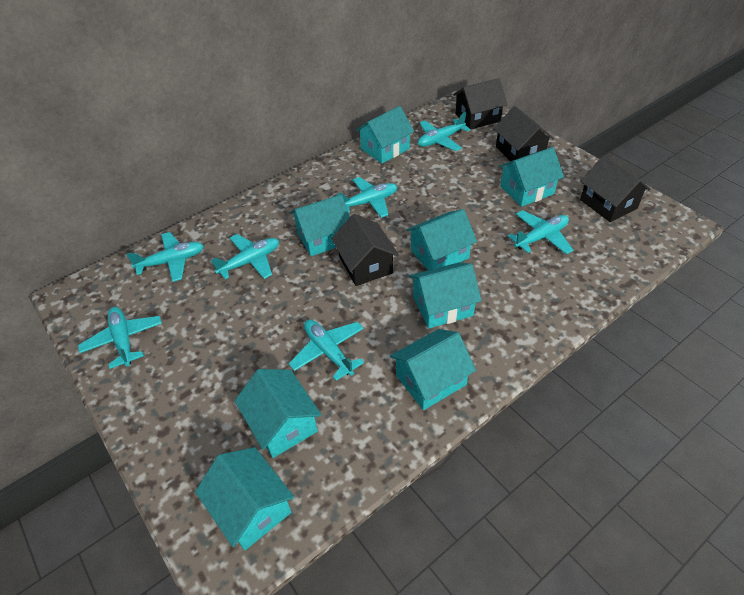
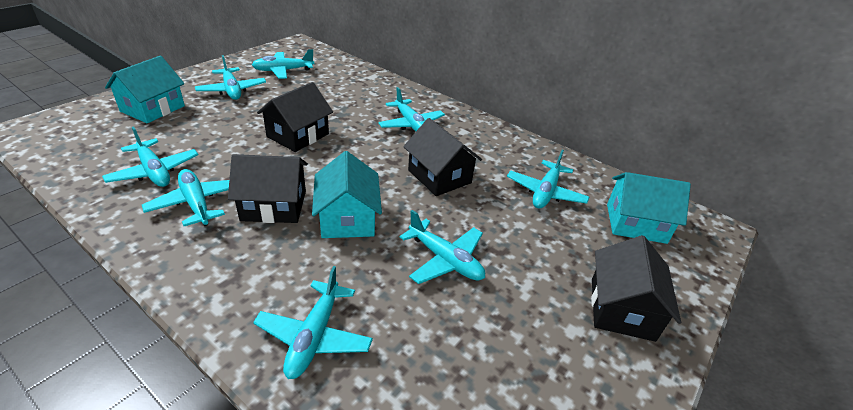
turquoise house: 8 -> 3
turquoise plane: 7 -> 8

